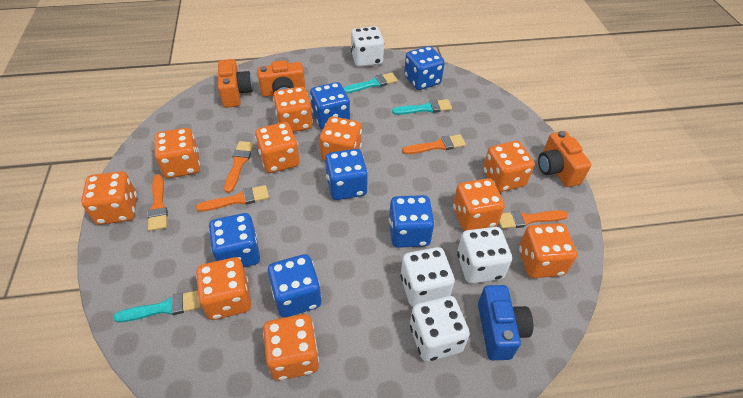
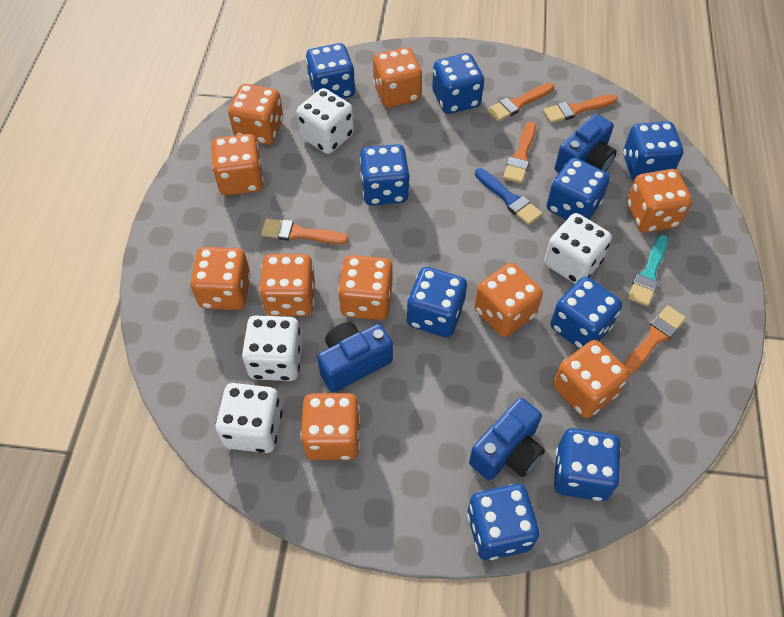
blue brush: 0 -> 1
blue camera: 1 -> 3
blue dice: 6 -> 9
orange camera: 3 -> 0
turquoise brush: 3 -> 1

